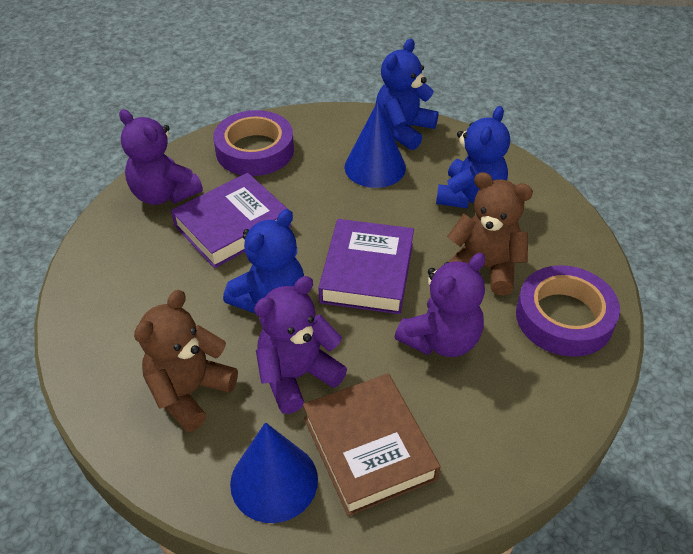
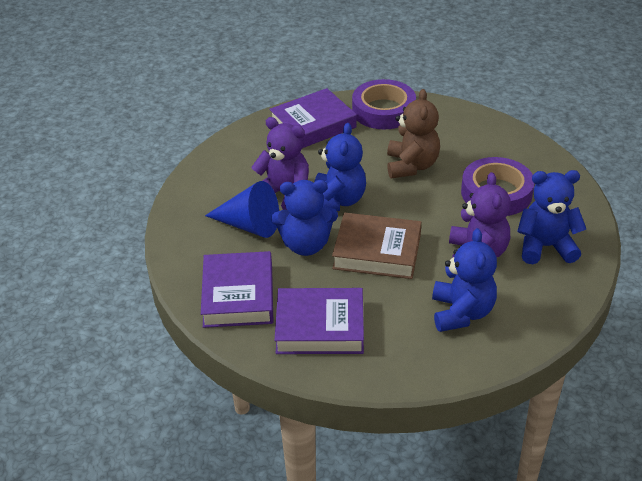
blue cone: 2 -> 1
blue teddy bear: 3 -> 4
brown teddy bear: 2 -> 1
purple book: 2 -> 3
purple teddy bear: 3 -> 2

